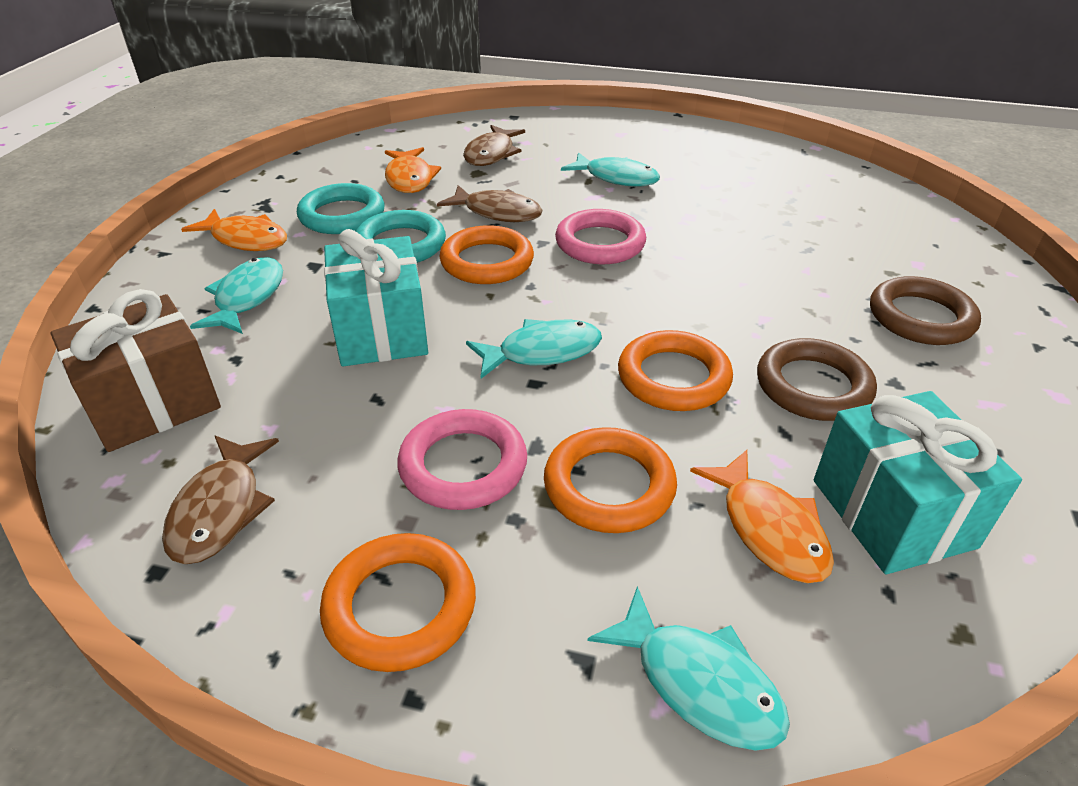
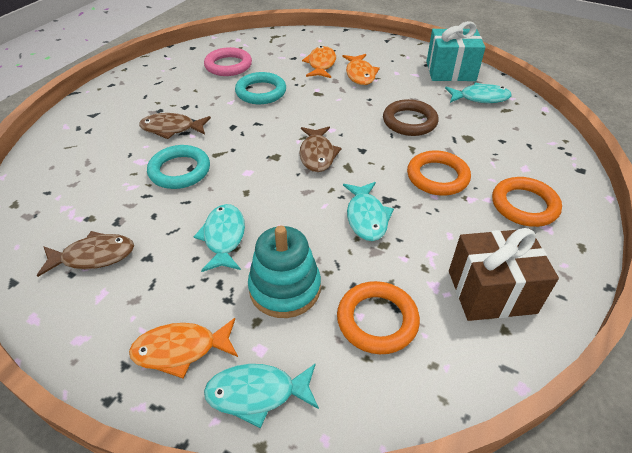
brown ring: 2 -> 1
orange ring: 4 -> 3
pink ring: 2 -> 1
turquoise gift: 2 -> 1
turquoise stacking toy: 0 -> 1

